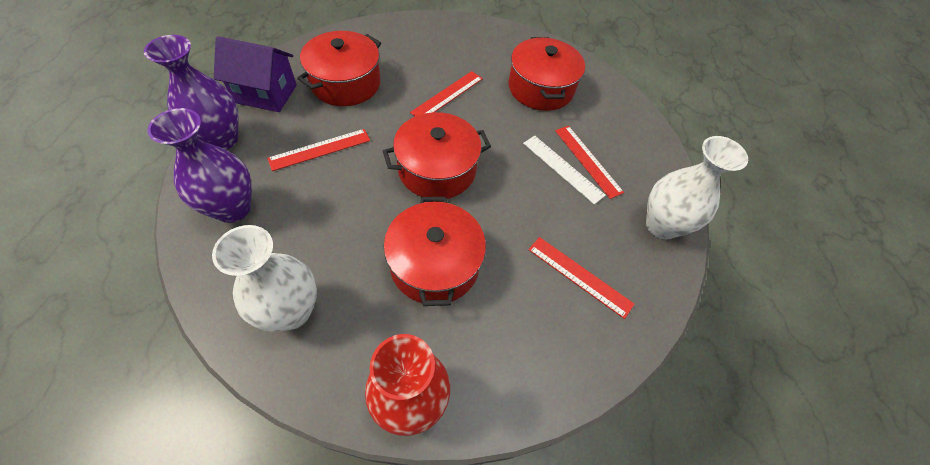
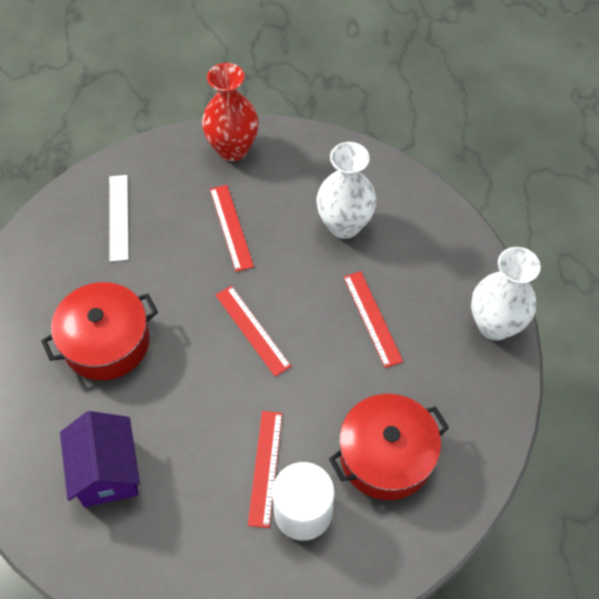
purple vase: 2 -> 0
red pot: 4 -> 2
white cylinder: 0 -> 1

